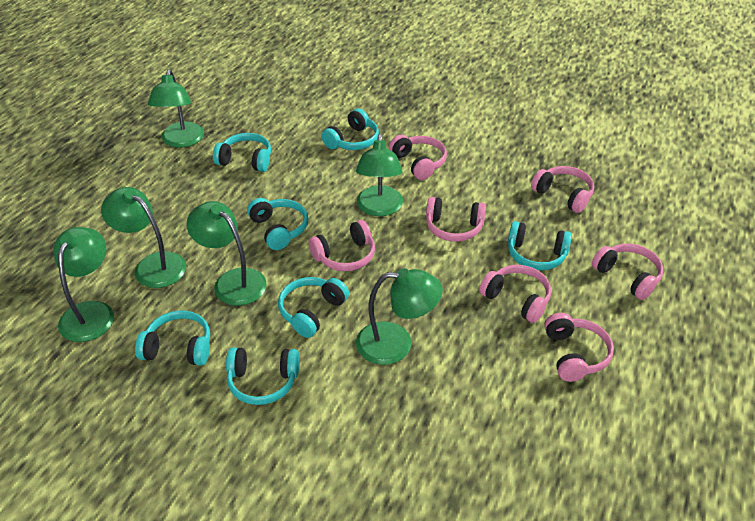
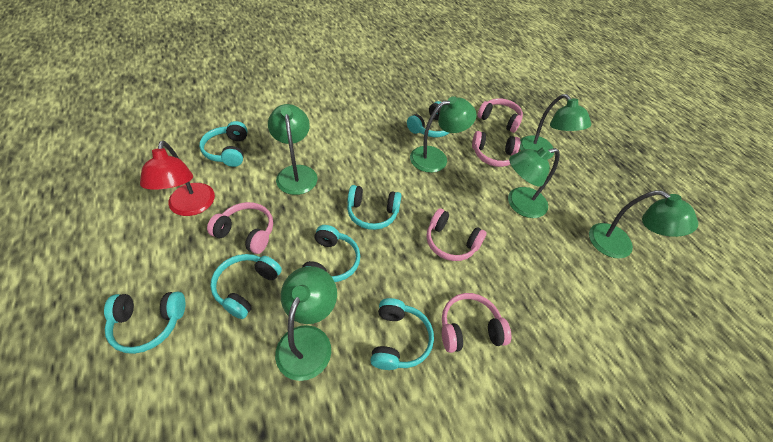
pink headphones: 7 -> 5
red lamp: 0 -> 1

